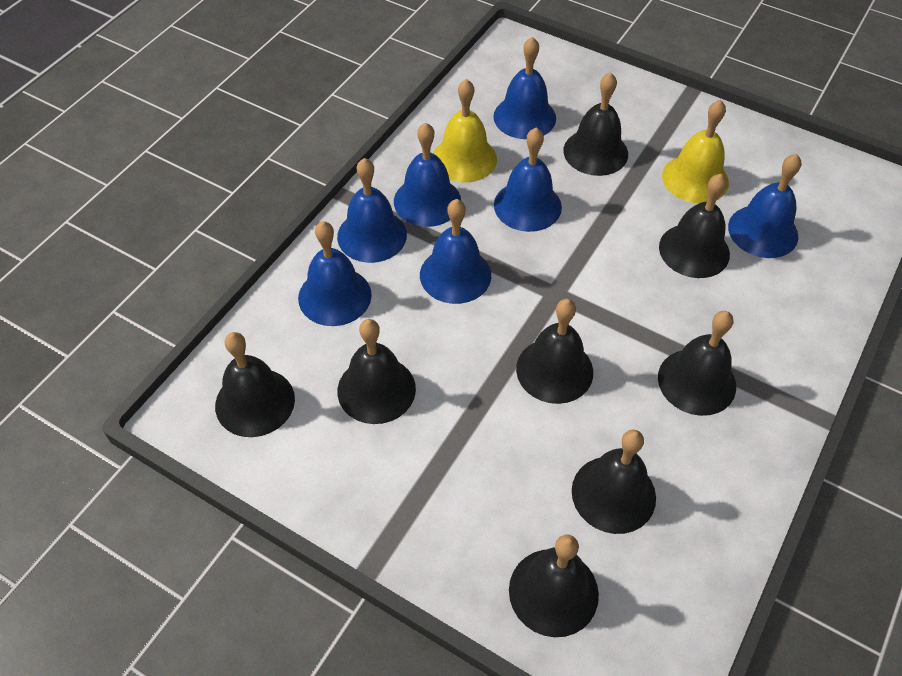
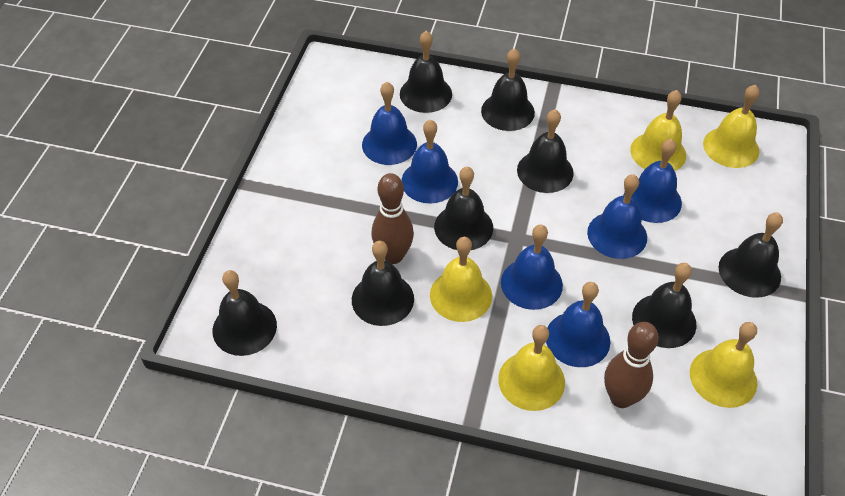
blue bell: 7 -> 6
brown bowling pin: 0 -> 2
yellow bell: 2 -> 5

